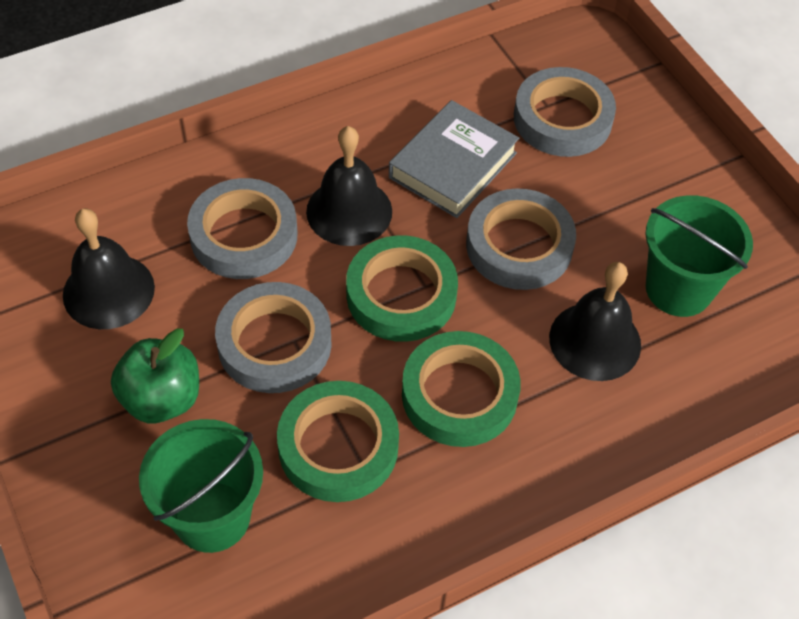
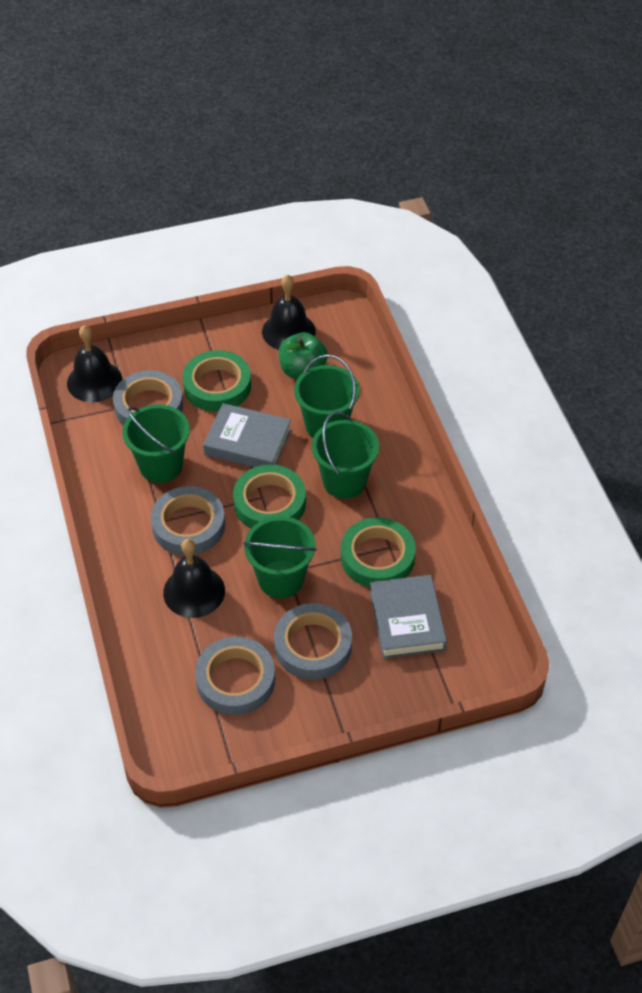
green bucket: 2 -> 4
grey book: 1 -> 2

